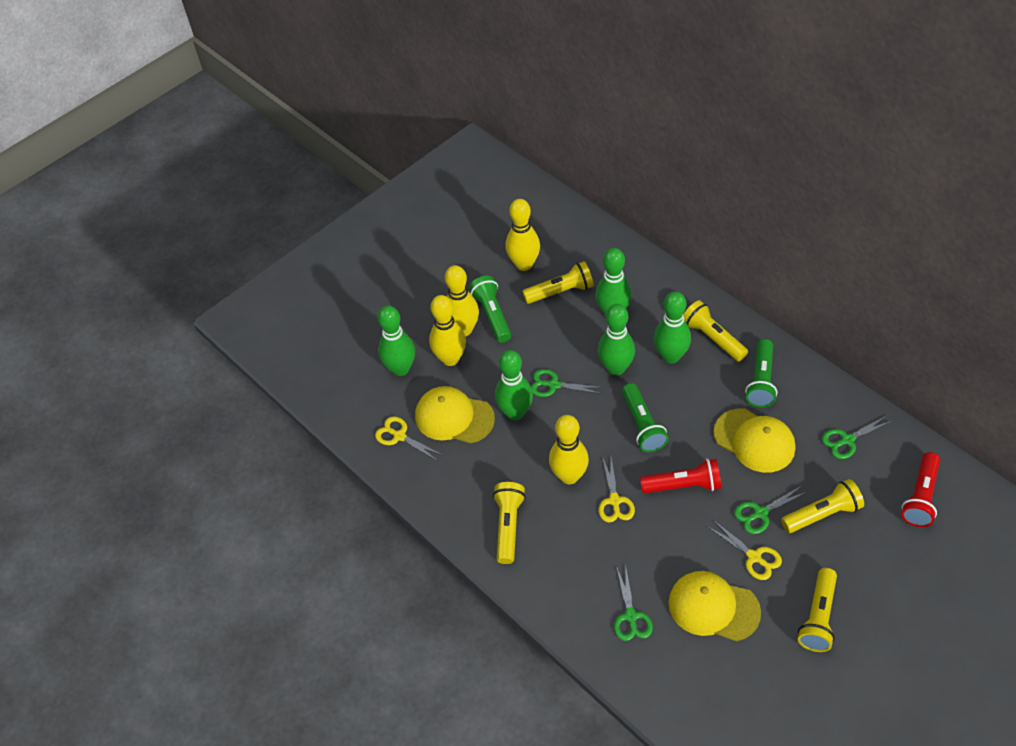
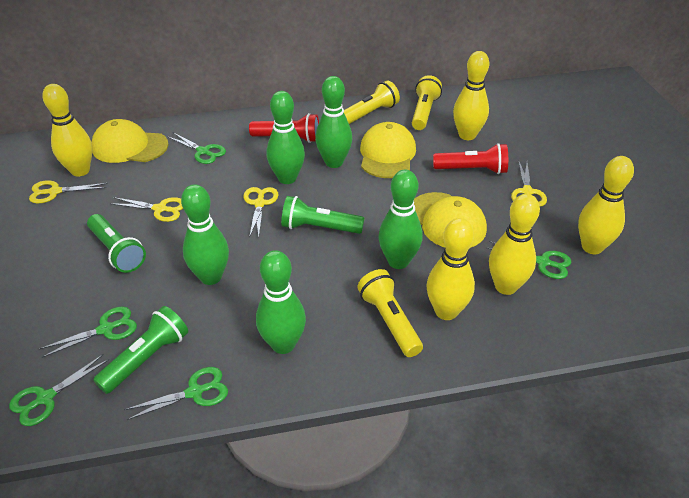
green scissors: 4 -> 5
yellow bowling pin: 4 -> 5
yellow flashlight: 5 -> 3
yellow scissors: 3 -> 4

